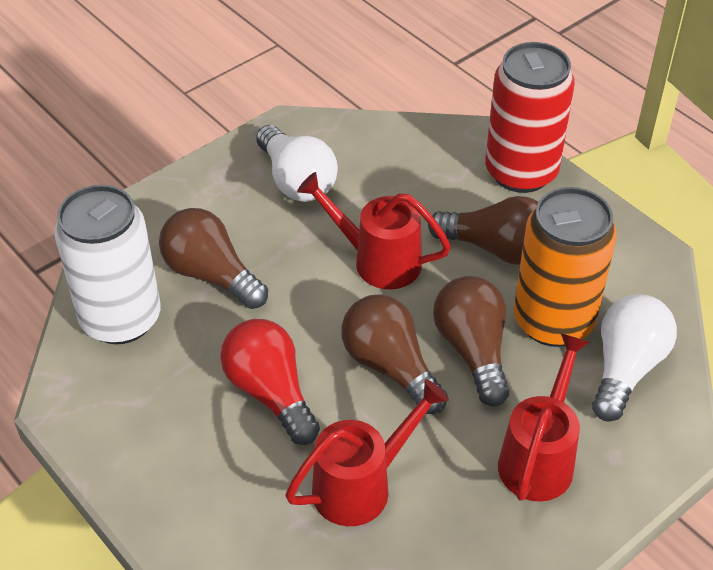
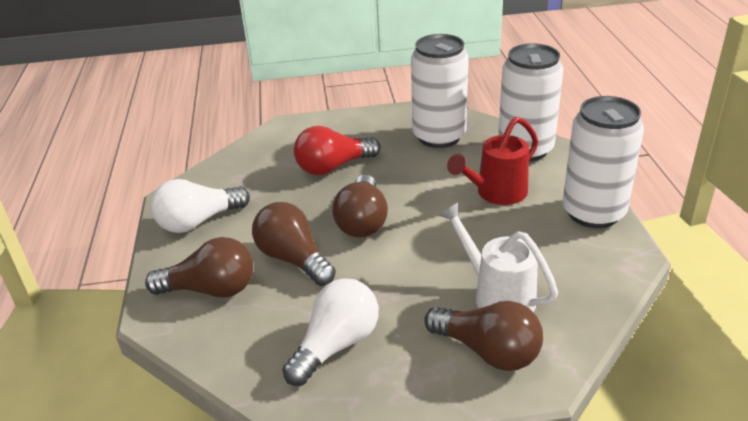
orange can: 1 -> 0
red can: 1 -> 0
red watering can: 3 -> 1
white can: 1 -> 3
white watering can: 0 -> 1

